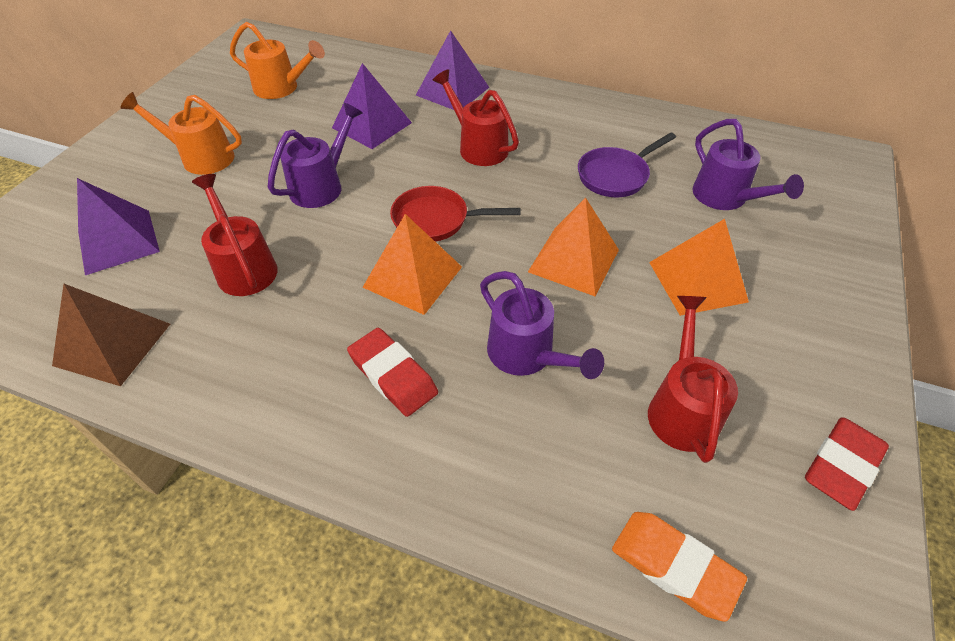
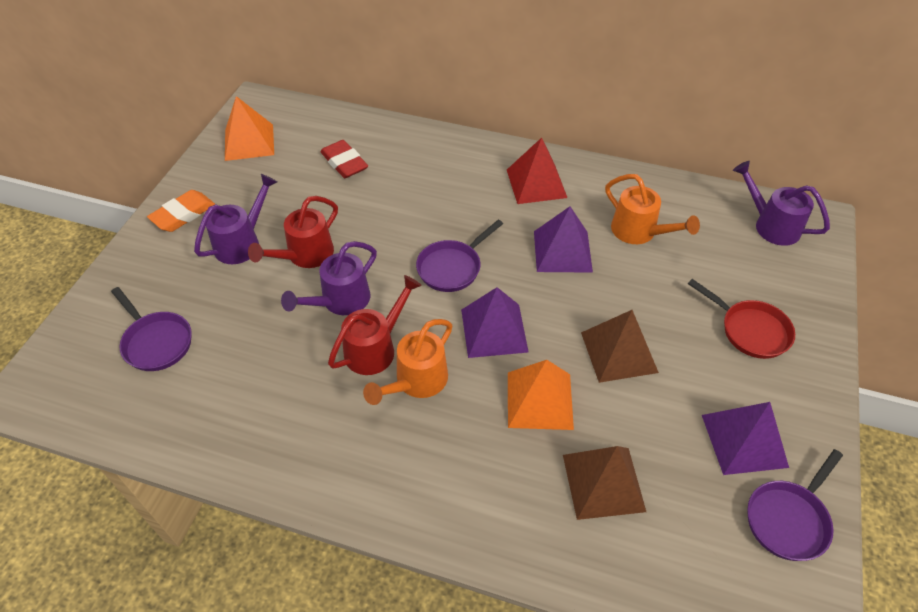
brown pyramid: 1 -> 2
orange pyramid: 3 -> 2
purple pan: 1 -> 3
red eraser: 2 -> 1
red pyramid: 0 -> 1
red watering can: 3 -> 2

